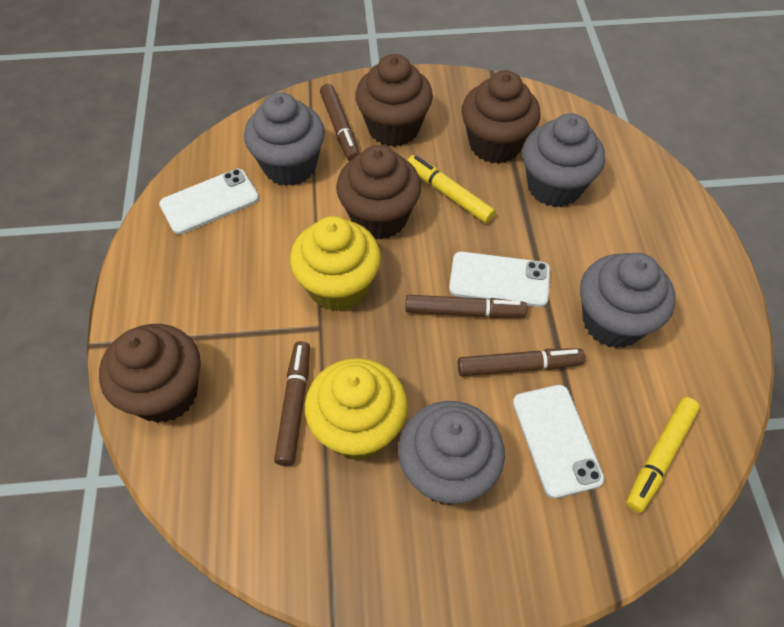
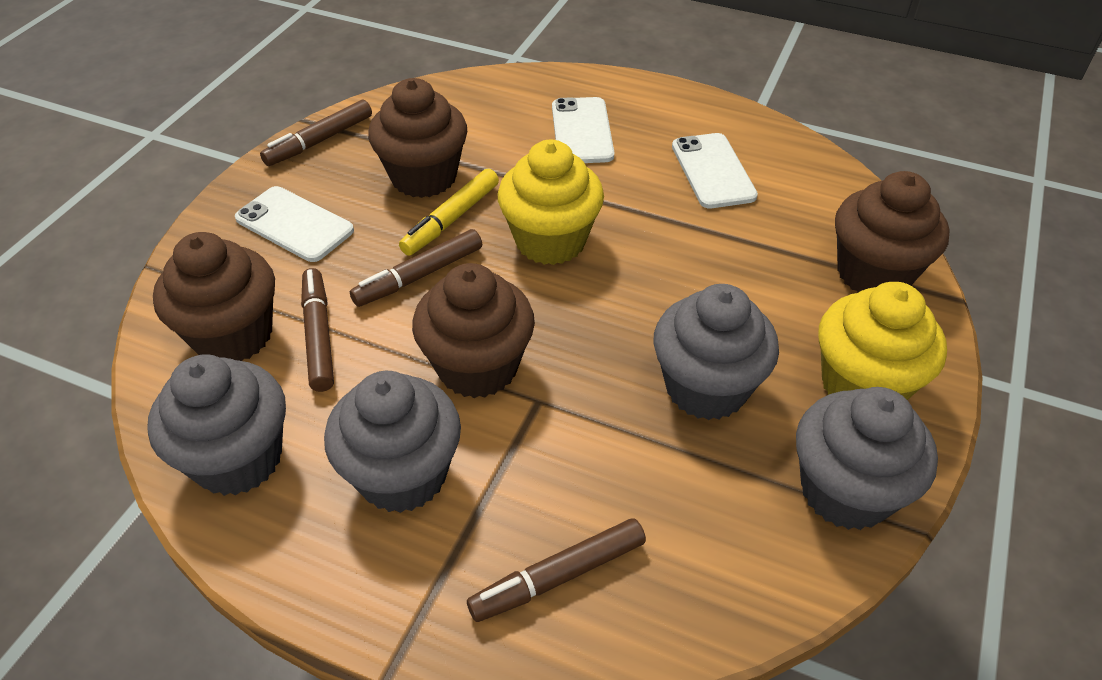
yellow marker: 2 -> 1

